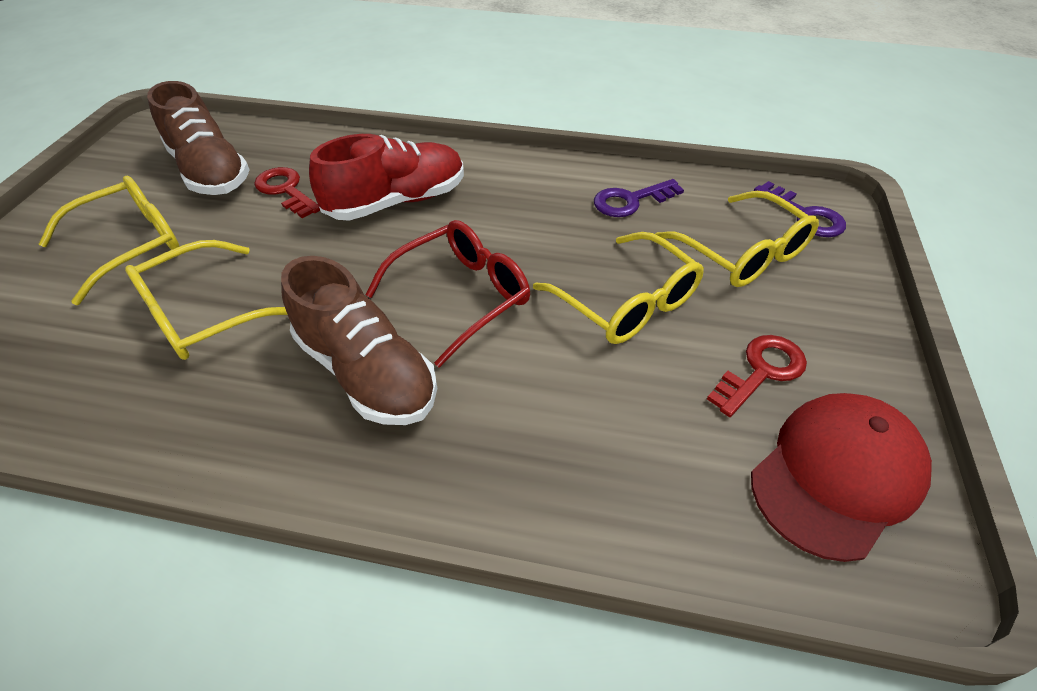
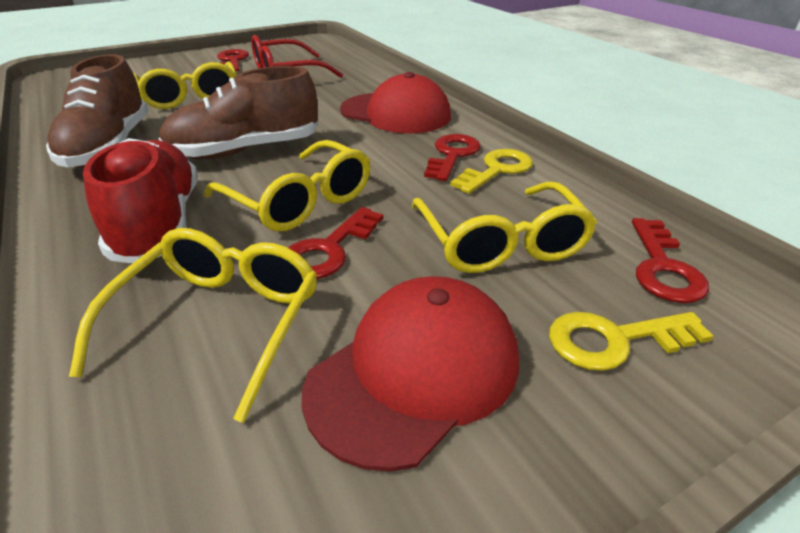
purple key: 2 -> 0
red cap: 1 -> 2
red key: 2 -> 4
yellow key: 0 -> 2

